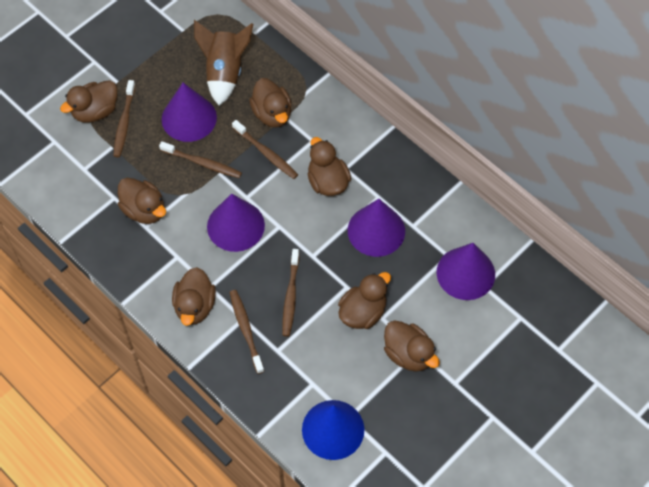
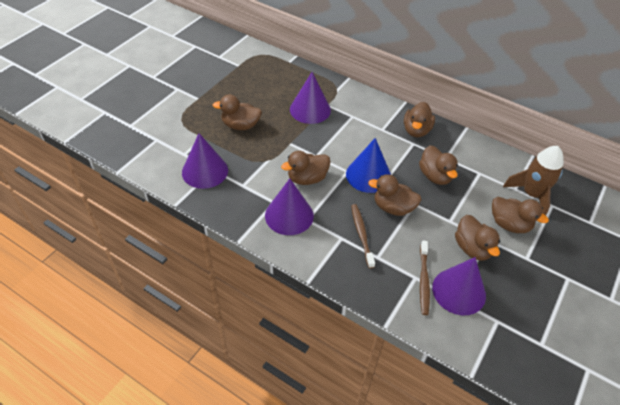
brown toothbrush: 5 -> 2

